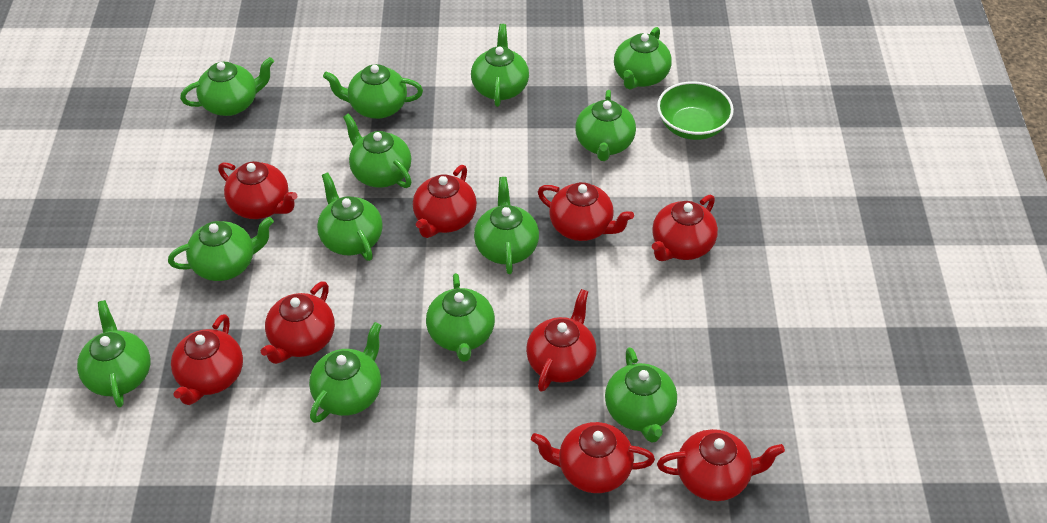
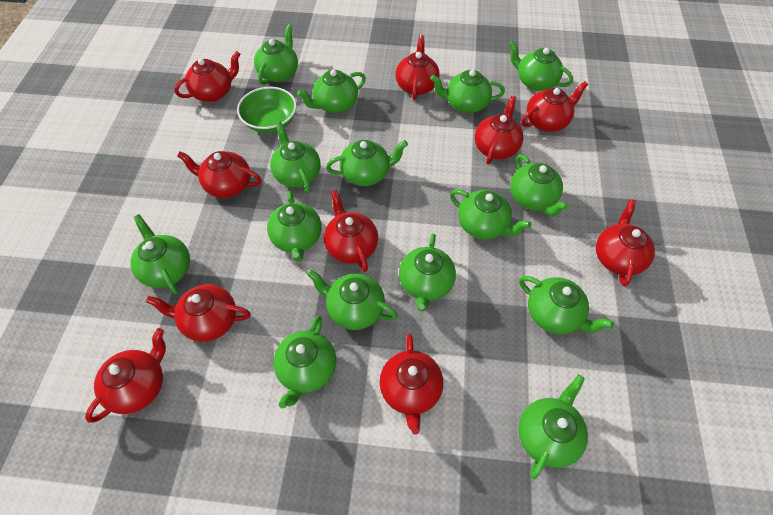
green teapot: 13 -> 15
red teapot: 9 -> 10

